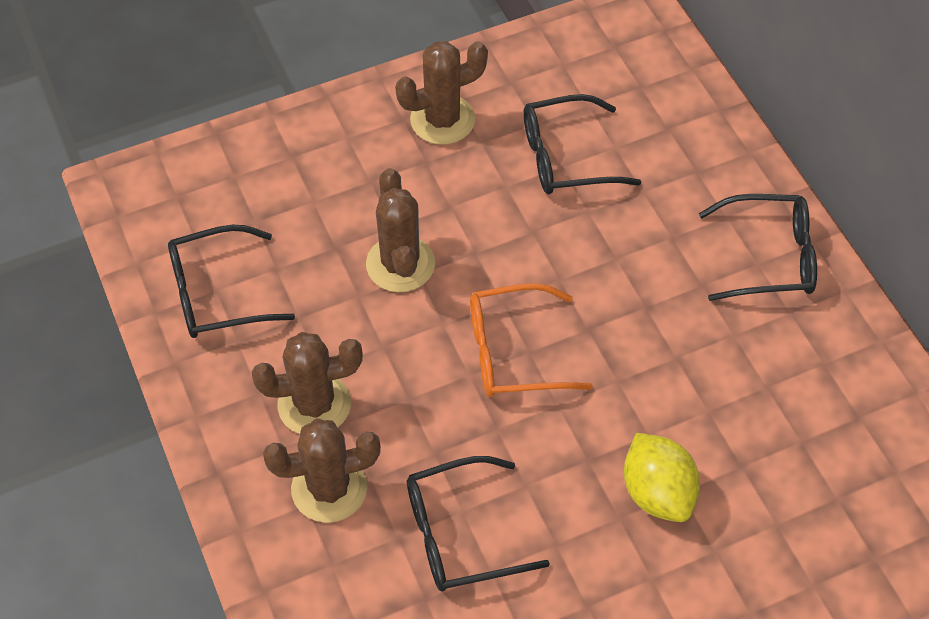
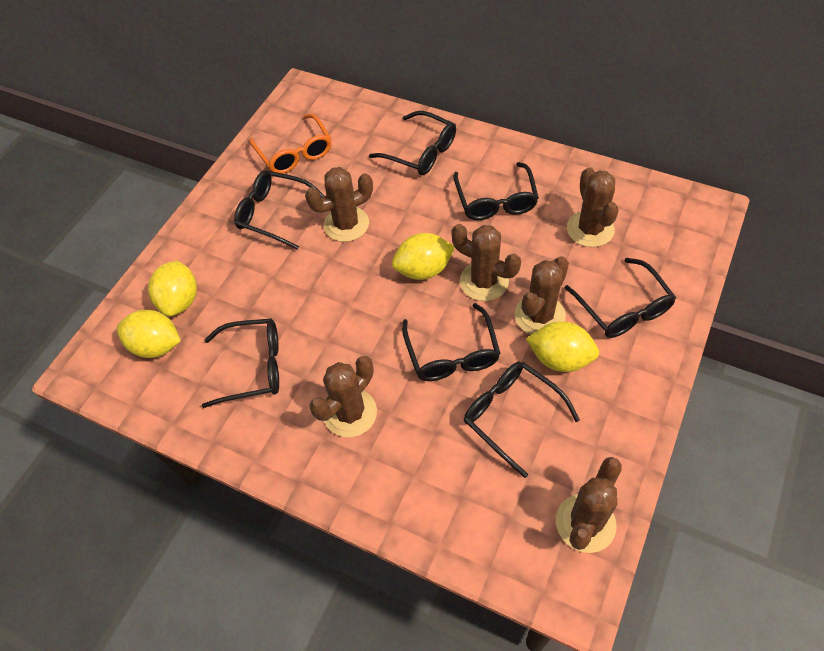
black glasses: 4 -> 7
brown cactus: 4 -> 6
yellow lemon: 1 -> 4

